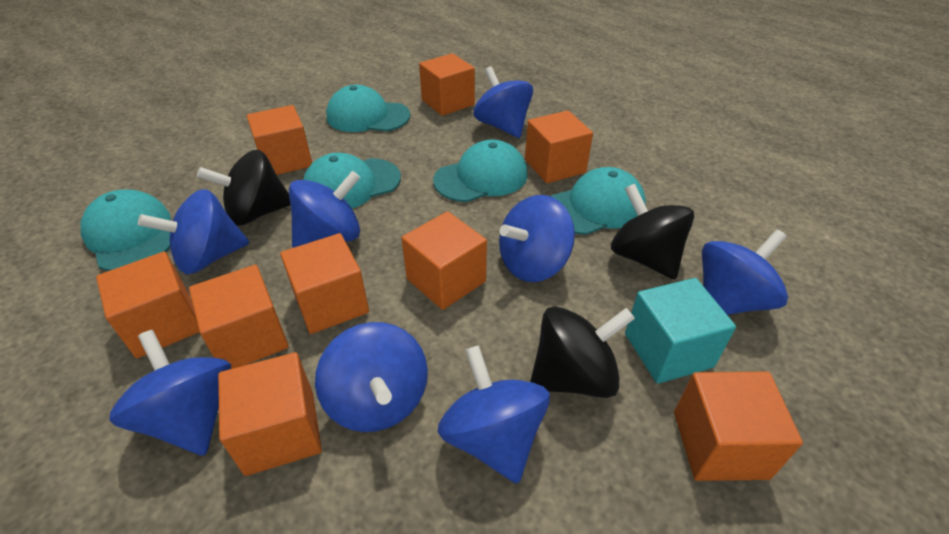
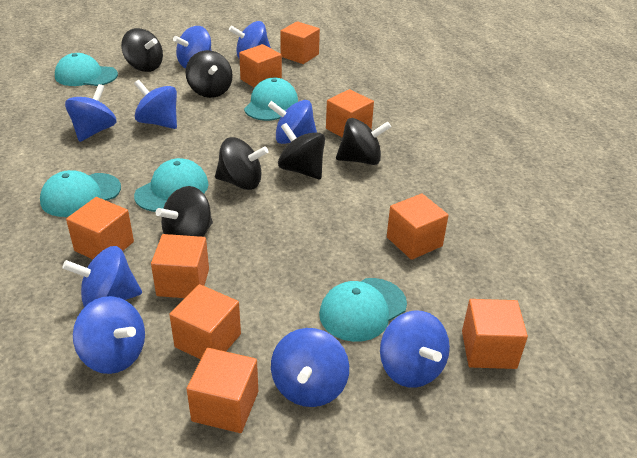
black spinning top: 3 -> 6
blue spinning top: 8 -> 9
turquoise cube: 1 -> 0

